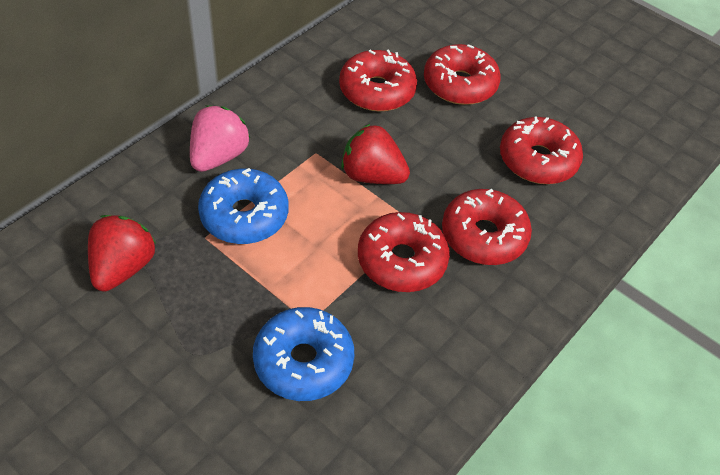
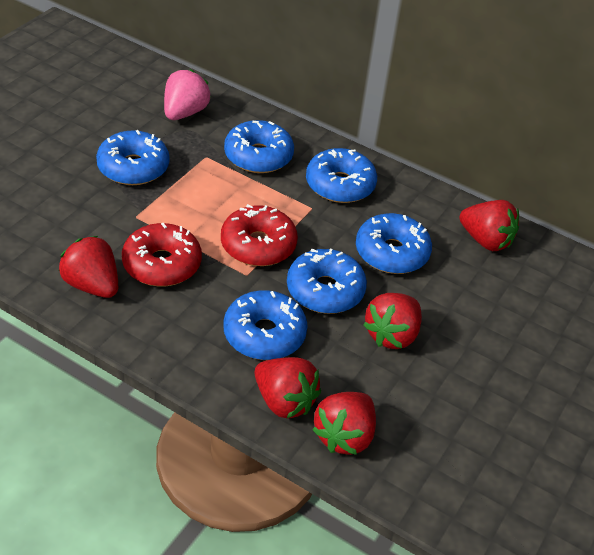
blue donut: 2 -> 6
red donut: 5 -> 2
red strawberry: 2 -> 5

